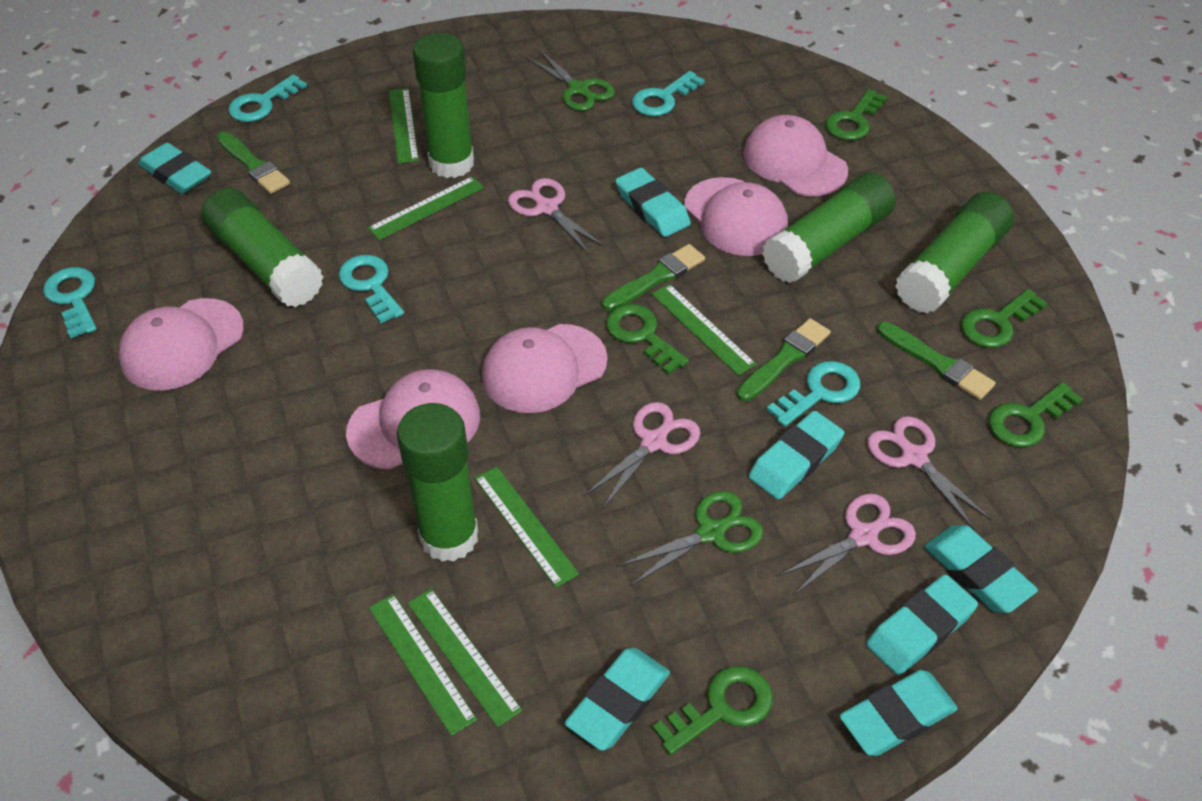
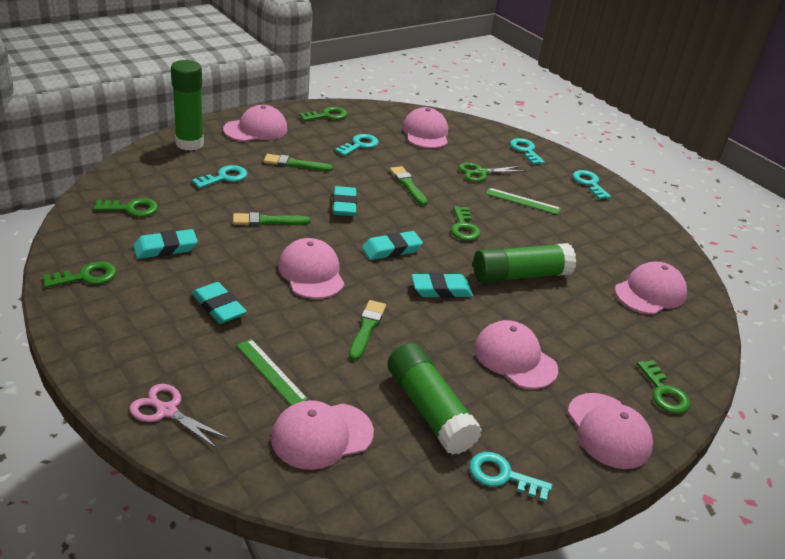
green glue stick: 5 -> 3
green ruler: 6 -> 2
green scissors: 2 -> 1
pink cap: 5 -> 7
pink scissors: 4 -> 1
turquoise eraser: 7 -> 5

